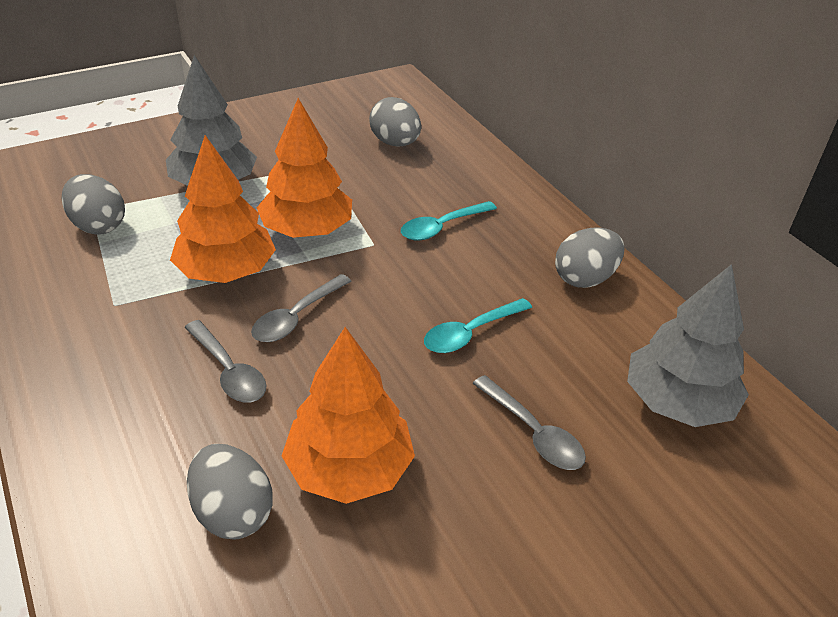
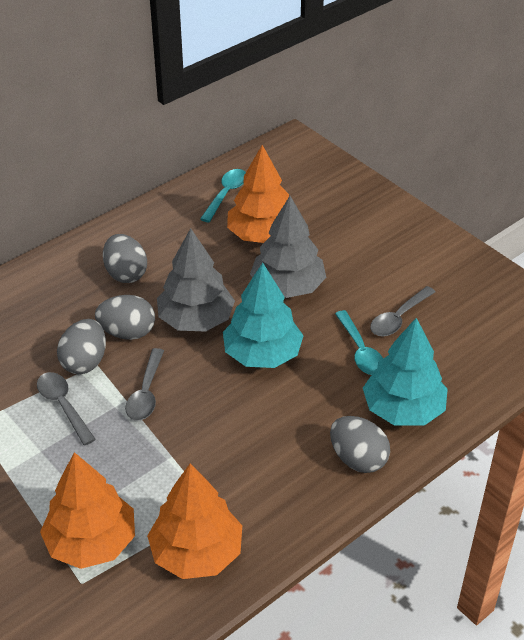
turquoise tree: 0 -> 2

